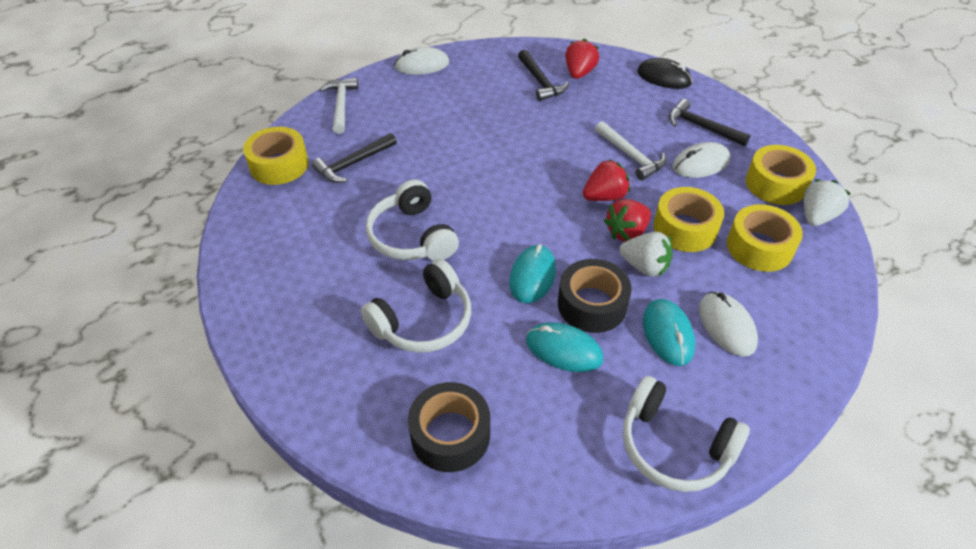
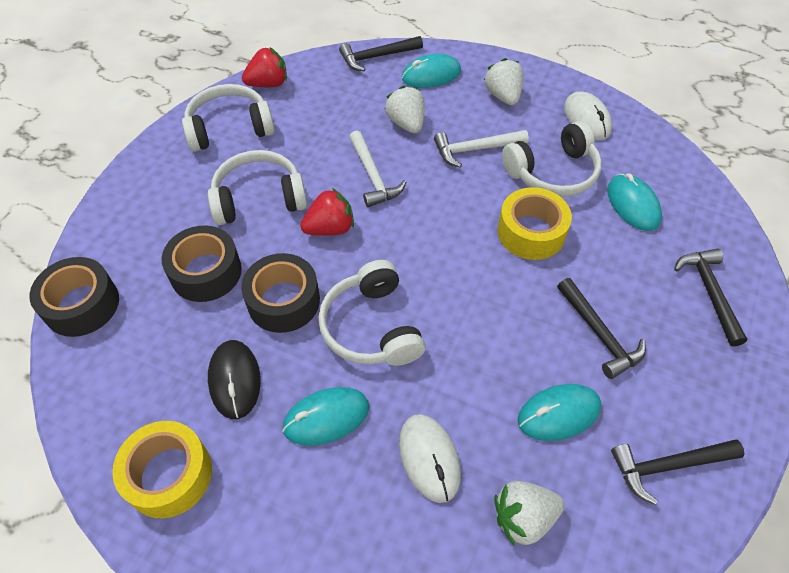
black hammer: 3 -> 4
black tape: 2 -> 3
red strawberry: 3 -> 2
turquoise mouse: 3 -> 4
white headphones: 3 -> 4
white mouse: 3 -> 2
white strawberry: 2 -> 3
yellow tape: 4 -> 2

